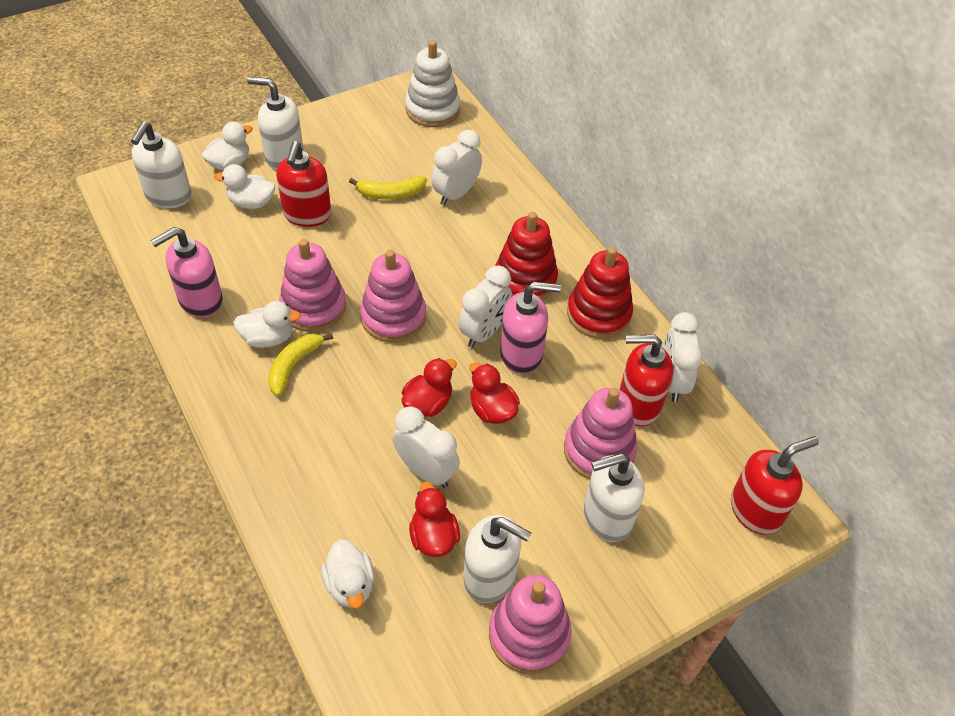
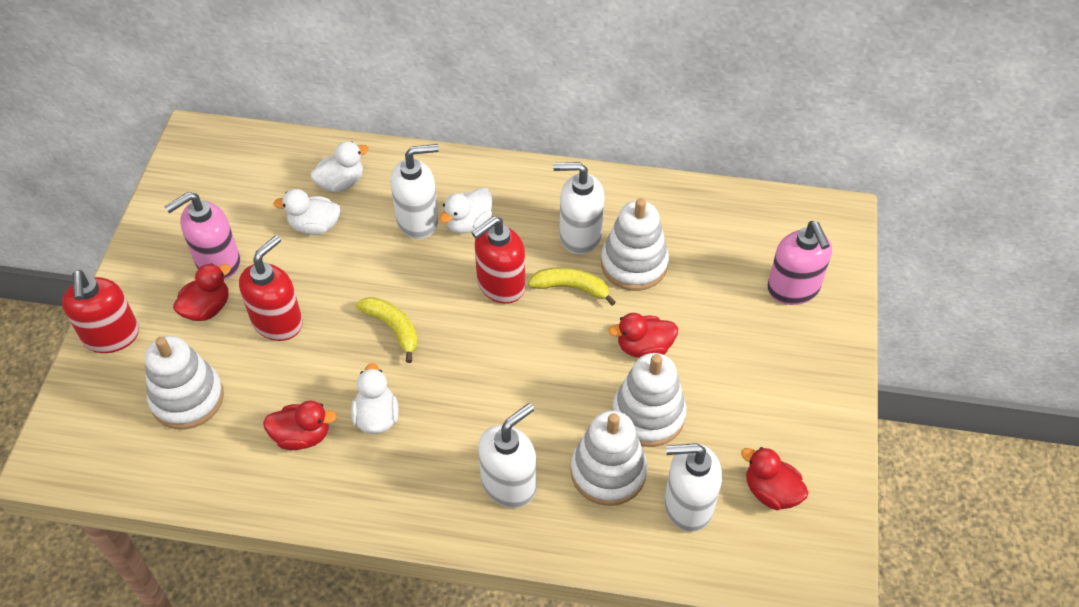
pink stacking toy: 4 -> 0
red duck: 3 -> 4
red stacking toy: 2 -> 0
white clock: 4 -> 0
white stacking toy: 1 -> 4

